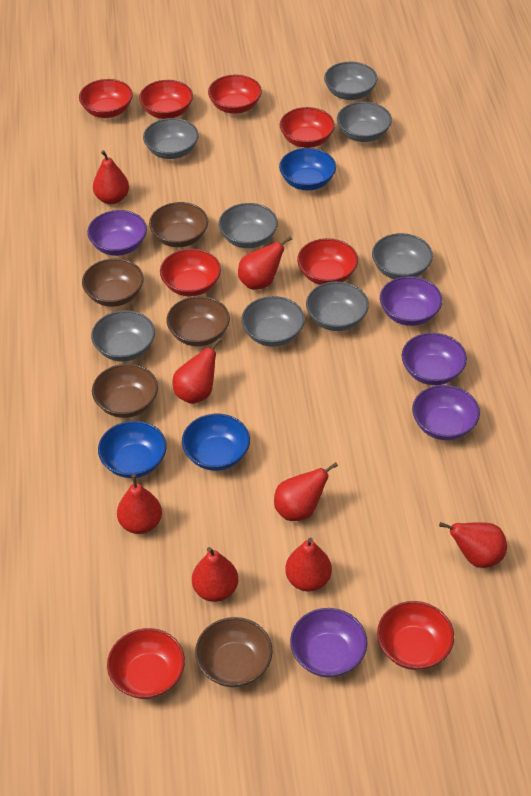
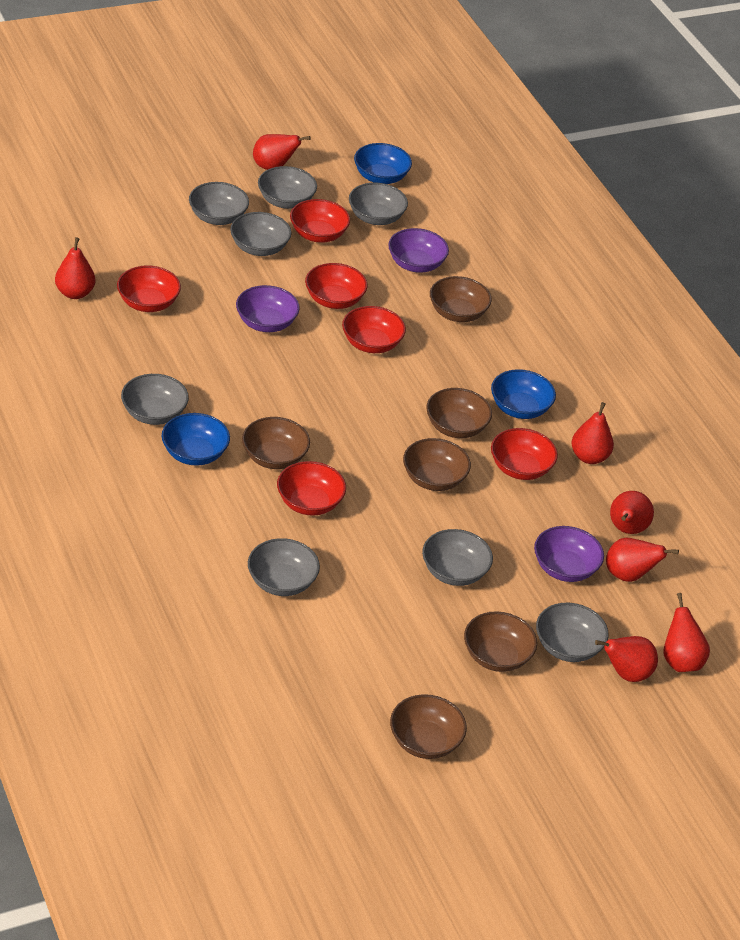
brown bowl: 5 -> 6
purple bowl: 5 -> 3
red bowl: 8 -> 6
red pear: 8 -> 7

